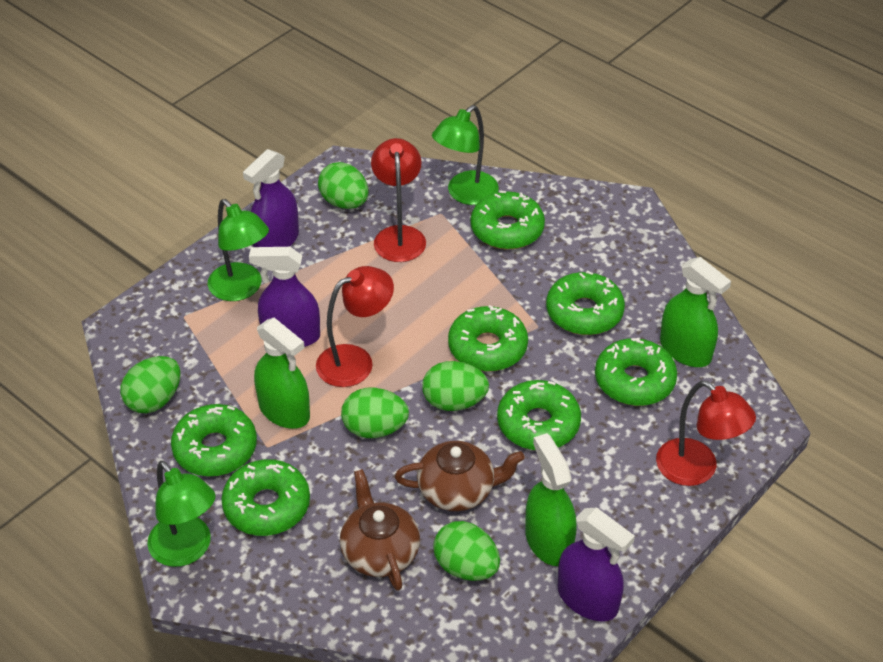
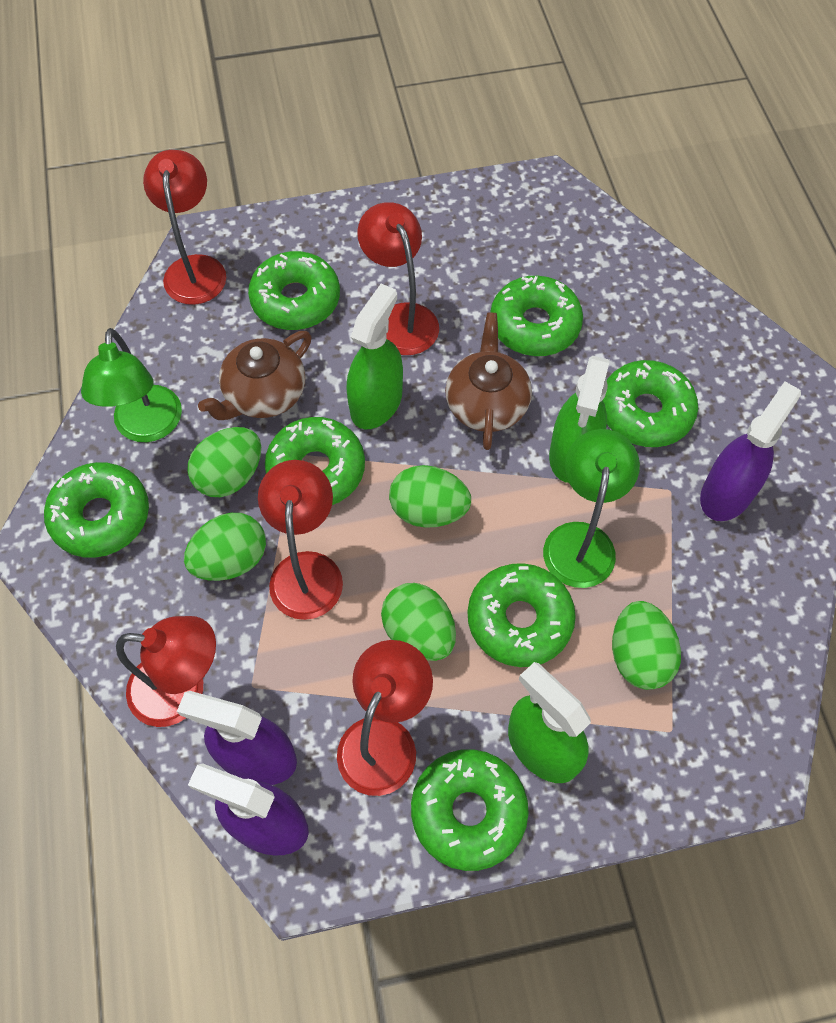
green lamp: 3 -> 2
red lamp: 3 -> 5

